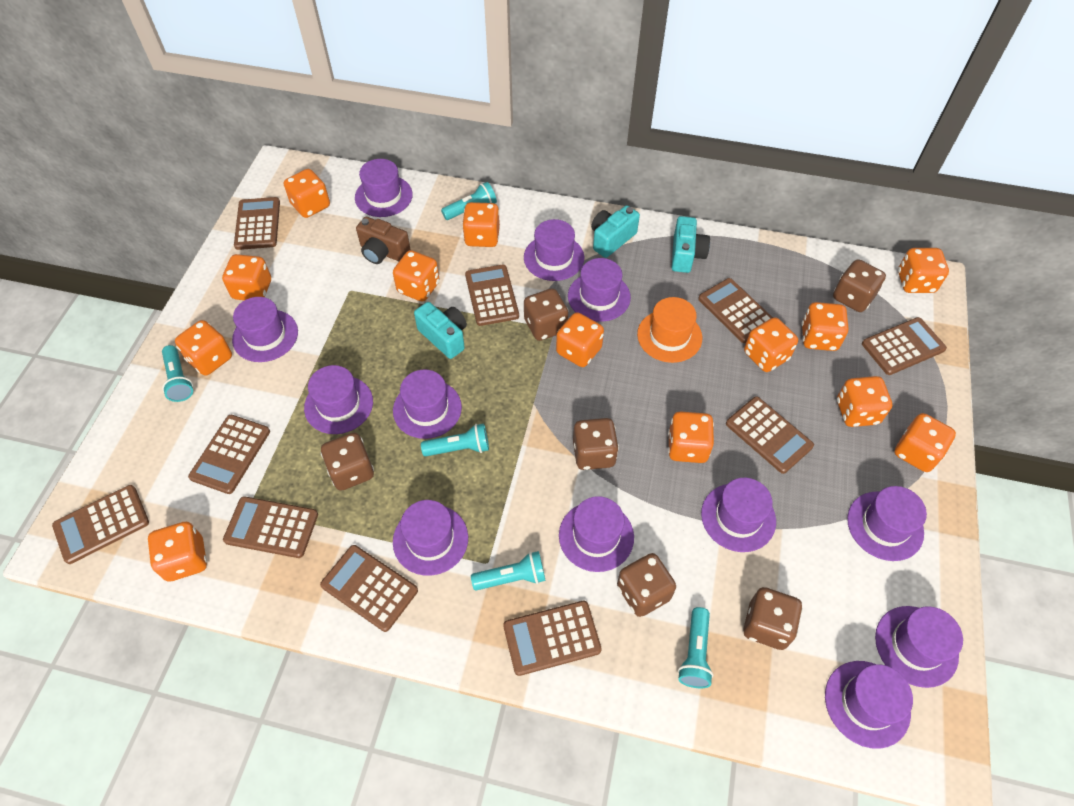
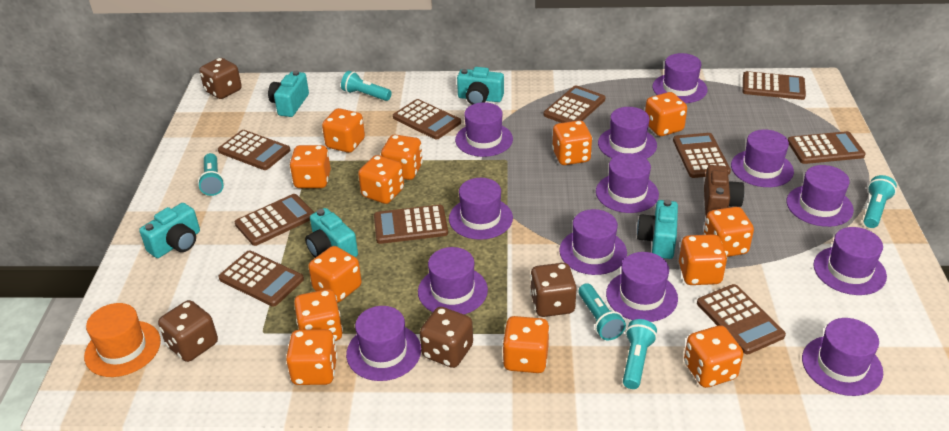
brown dice: 6 -> 4
purple hat: 12 -> 13
turquoise camera: 3 -> 5

